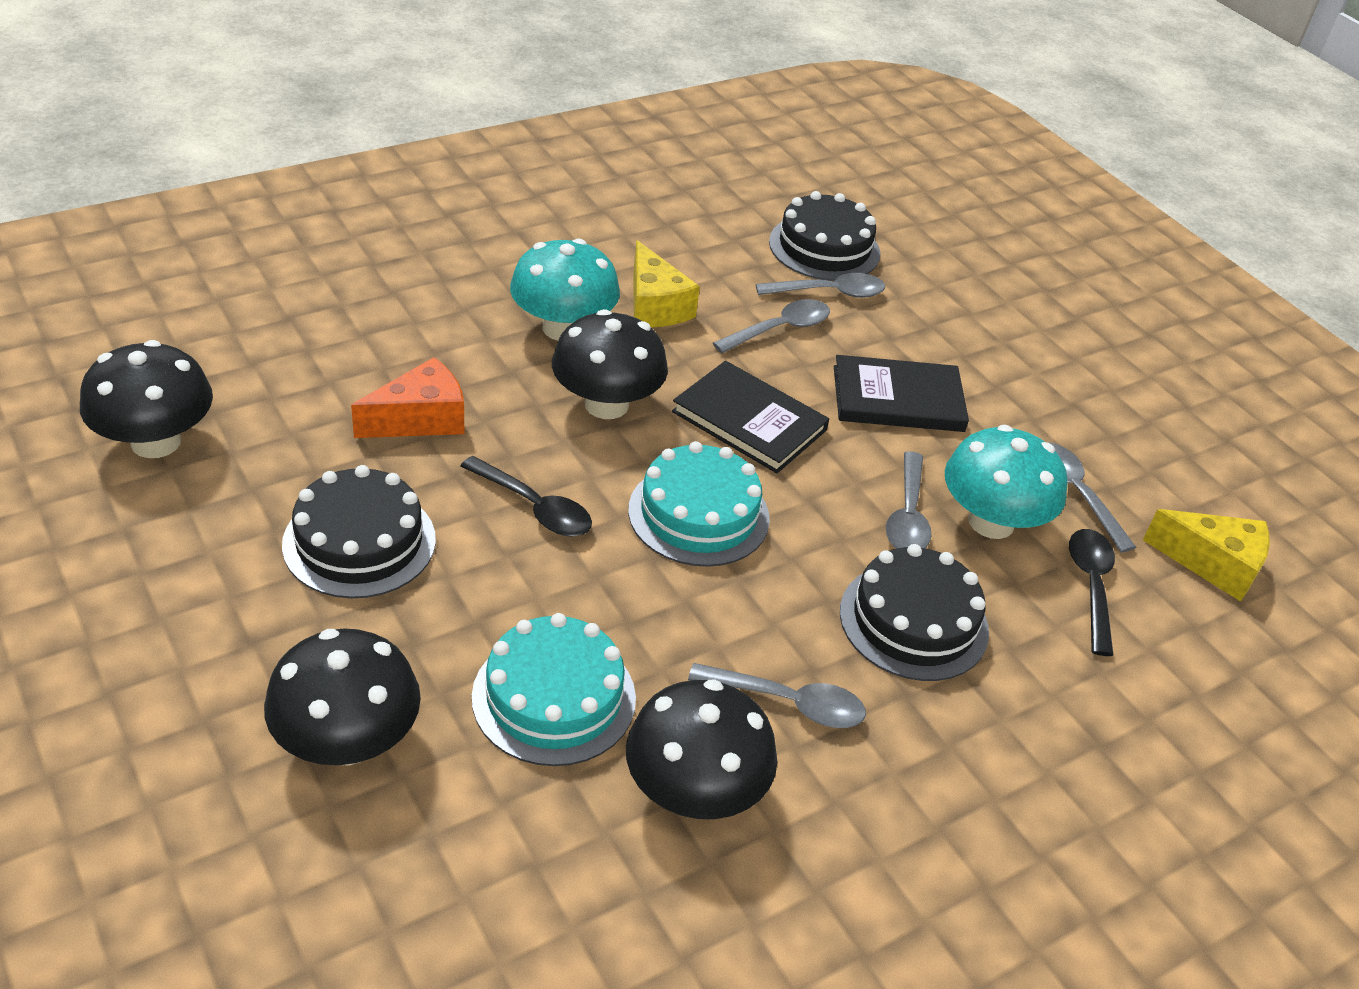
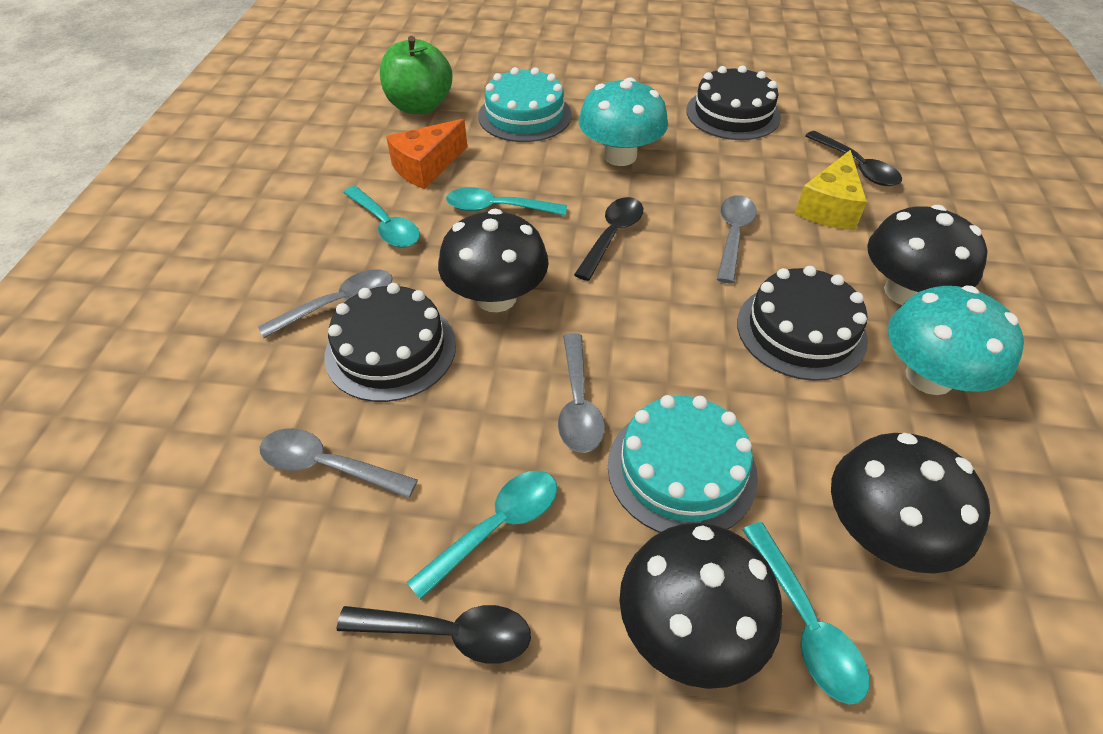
black book: 2 -> 0
black spoon: 2 -> 3
green apple: 0 -> 1
grey spoon: 5 -> 4
turquoise spoon: 0 -> 4
yellow cheese: 2 -> 1

